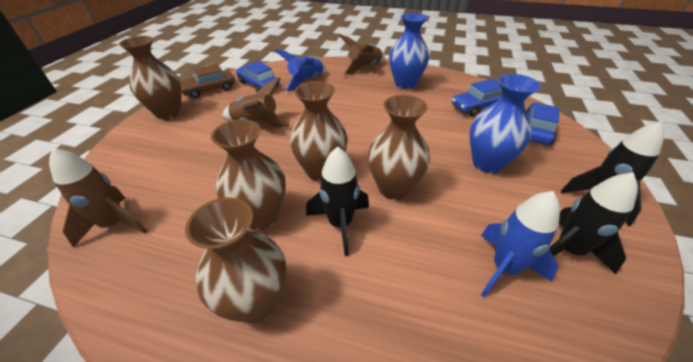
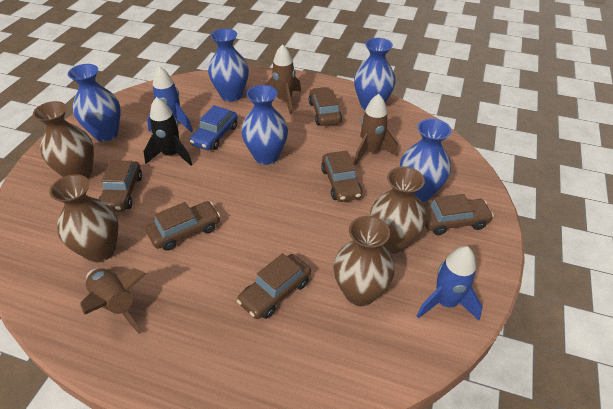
black rocket: 3 -> 1
blue car: 3 -> 1
blue vase: 2 -> 5
brown car: 1 -> 6
brown vase: 5 -> 4

